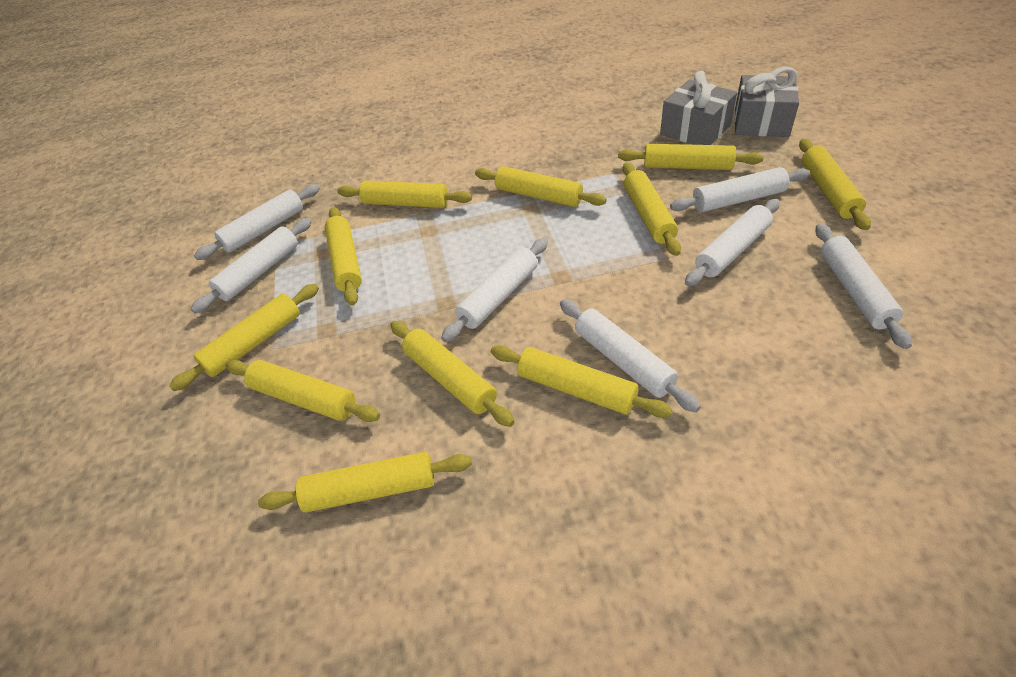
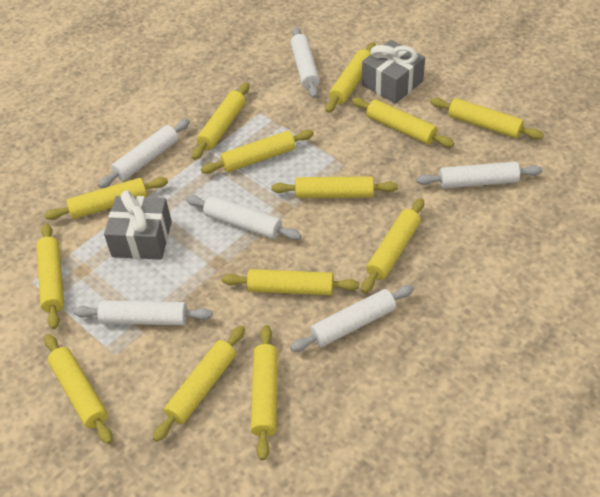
white rolling pin: 7 -> 6
yellow rolling pin: 11 -> 13

